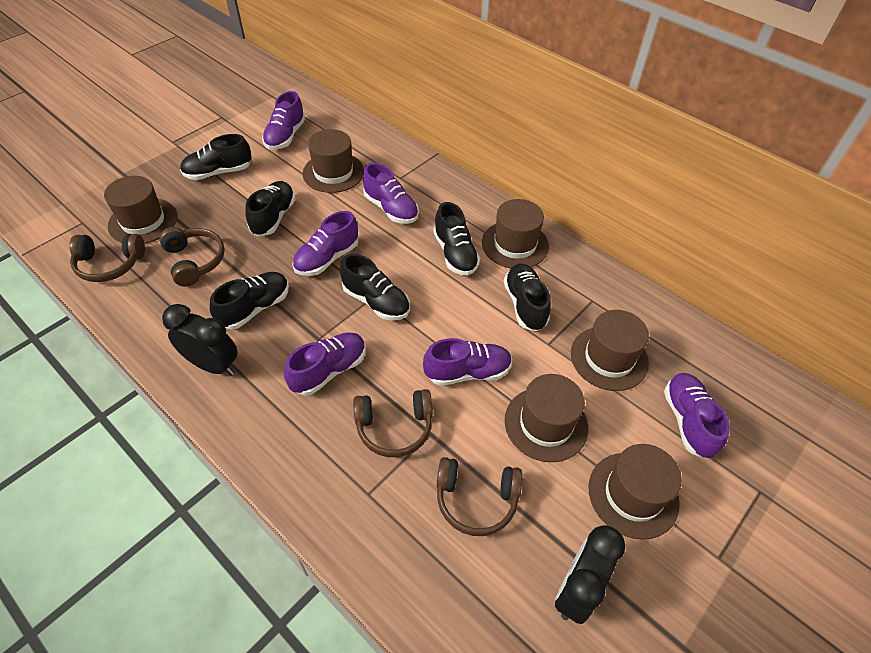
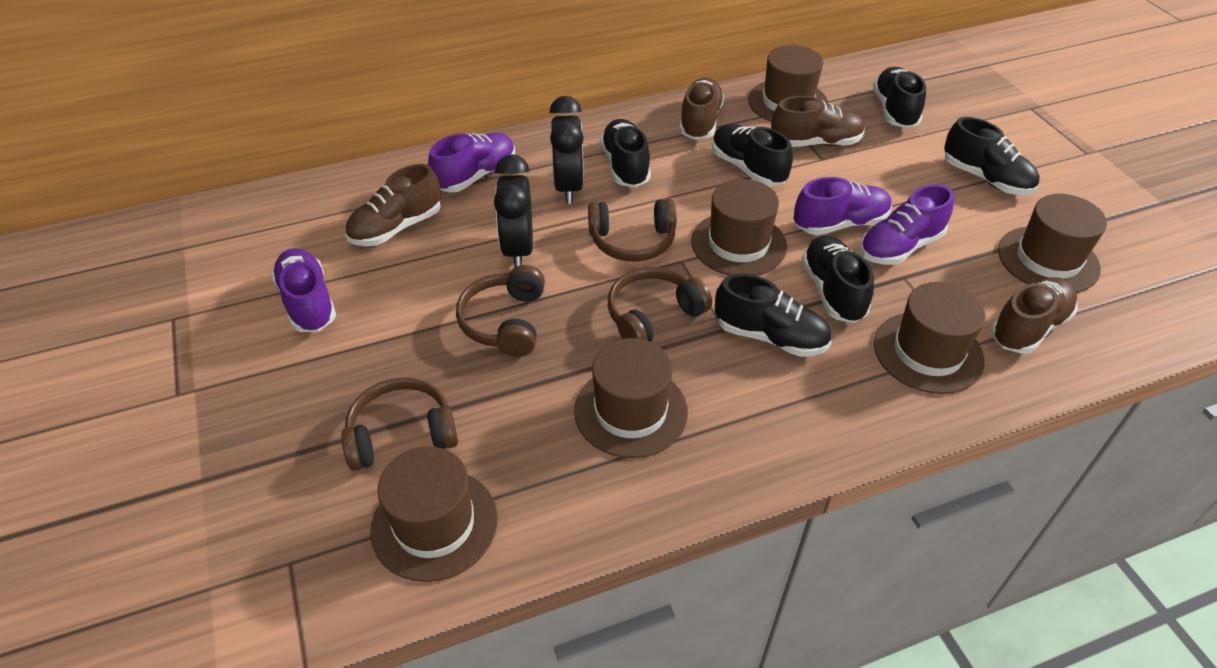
brown shoe: 0 -> 4
purple shoe: 6 -> 4

